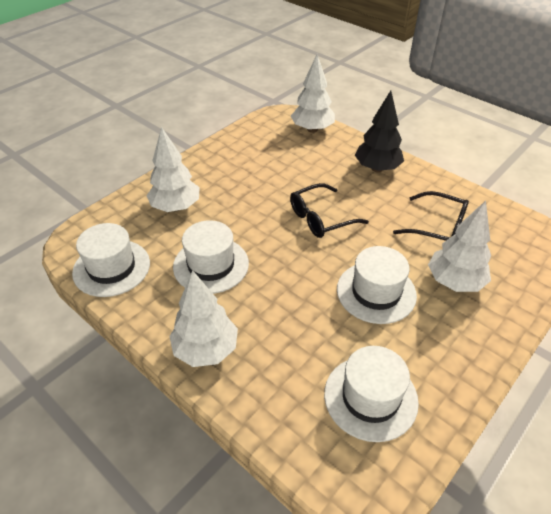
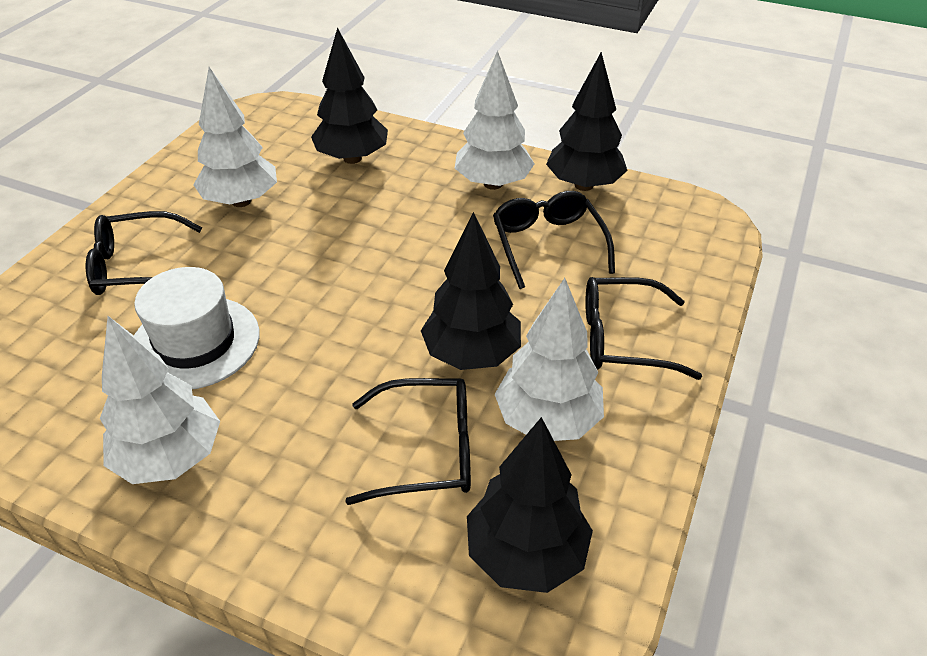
black glasses: 2 -> 4
black tree: 1 -> 4
white hat: 4 -> 1

